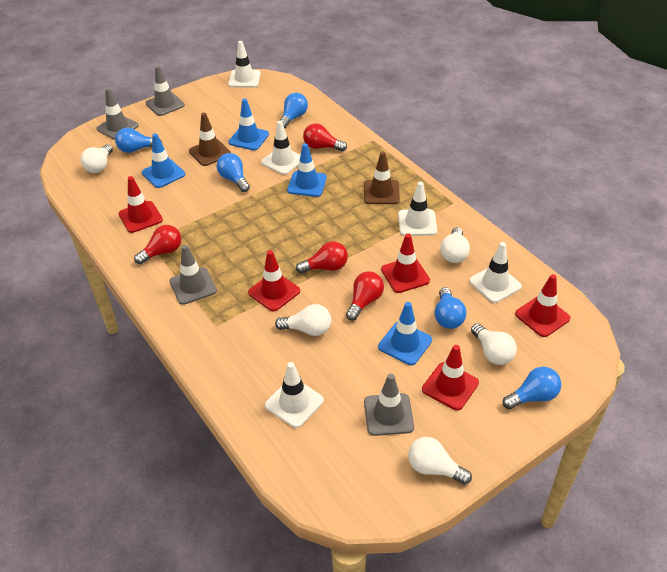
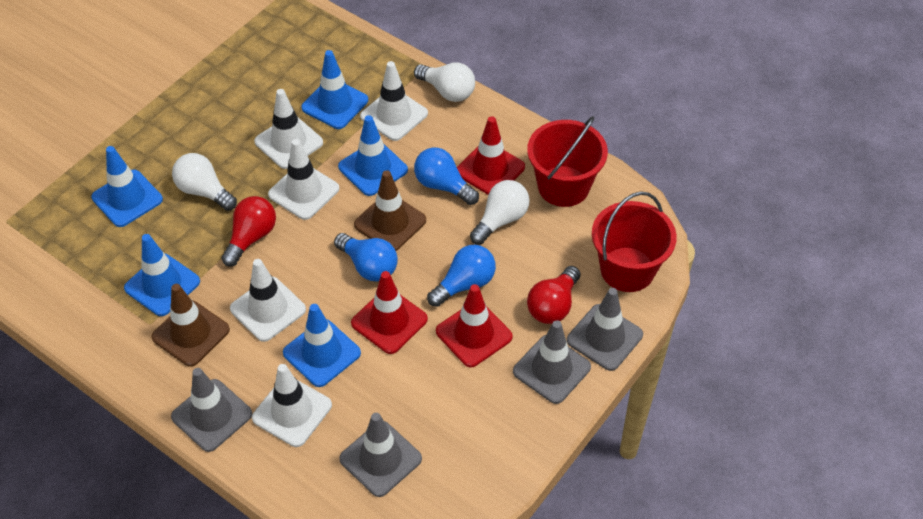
blue light bulb: 5 -> 3
blue traffic cone: 4 -> 5
red bucket: 0 -> 2
red light bulb: 4 -> 2
red traffic cone: 5 -> 3
white light bulb: 5 -> 3

